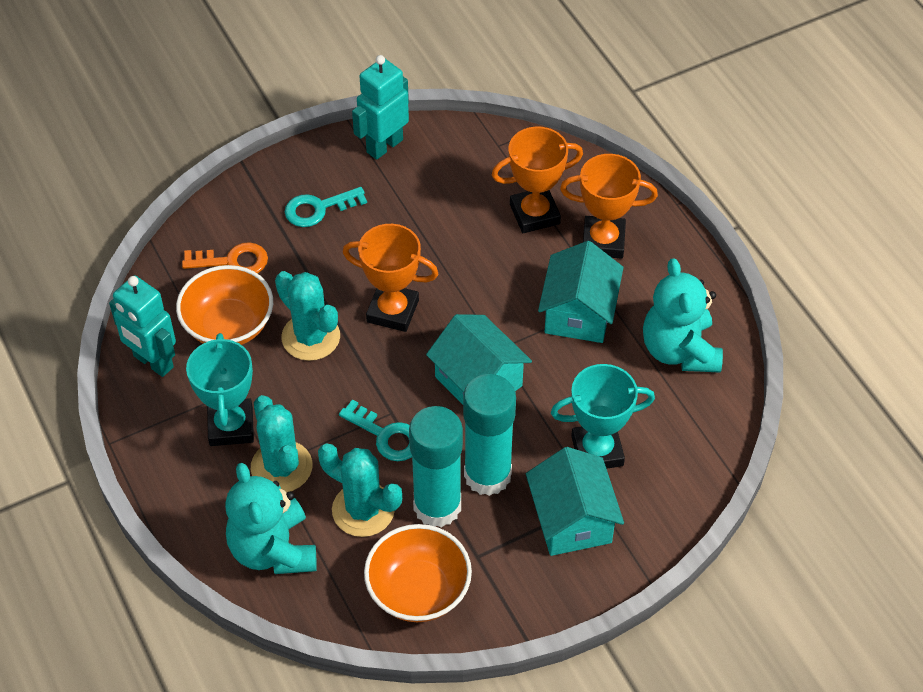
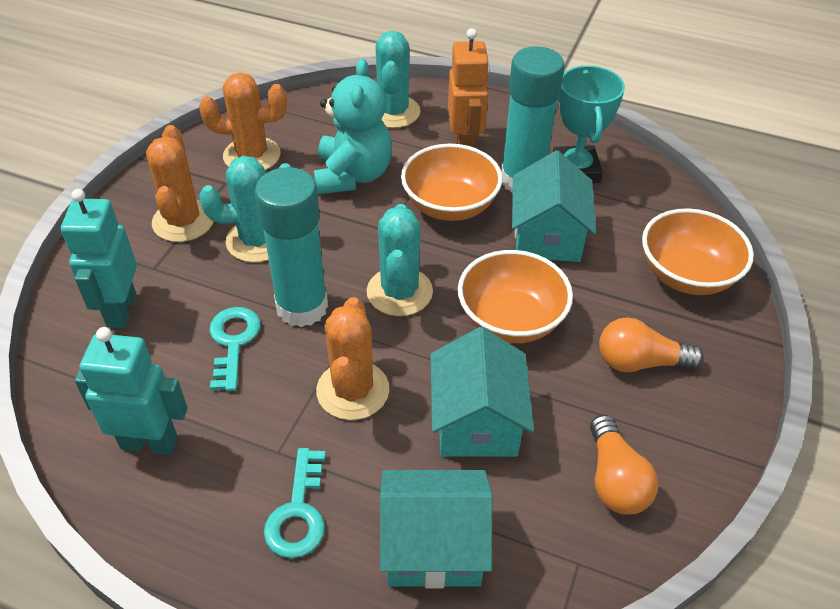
orange bowl: 2 -> 3
orange cactus: 0 -> 3
orange key: 1 -> 0
orange light bulb: 0 -> 2
orange robot: 0 -> 1
orange trophy: 3 -> 0
turquoise teddy bear: 2 -> 1
turquoise trophy: 2 -> 1

